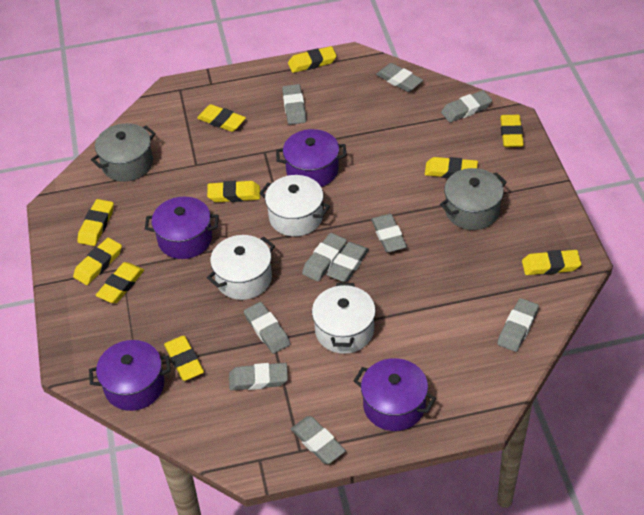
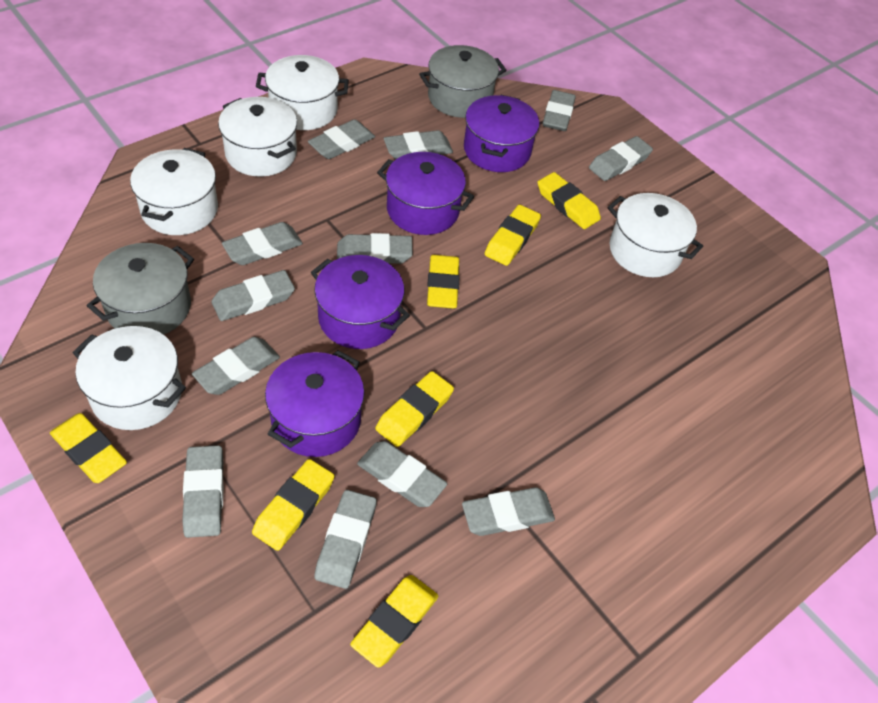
grey eraser: 10 -> 12
white pot: 3 -> 5
yellow eraser: 10 -> 7

